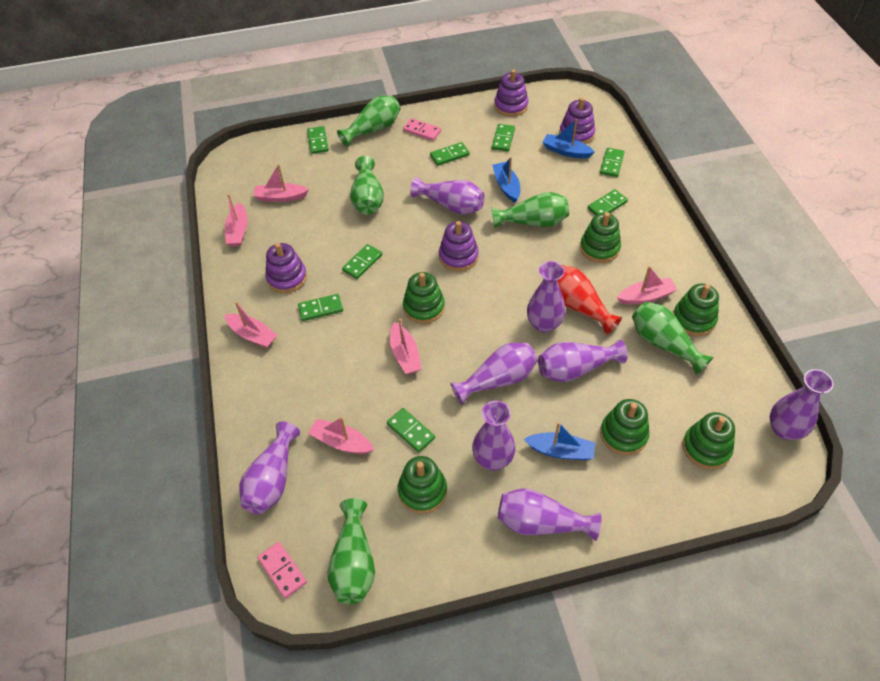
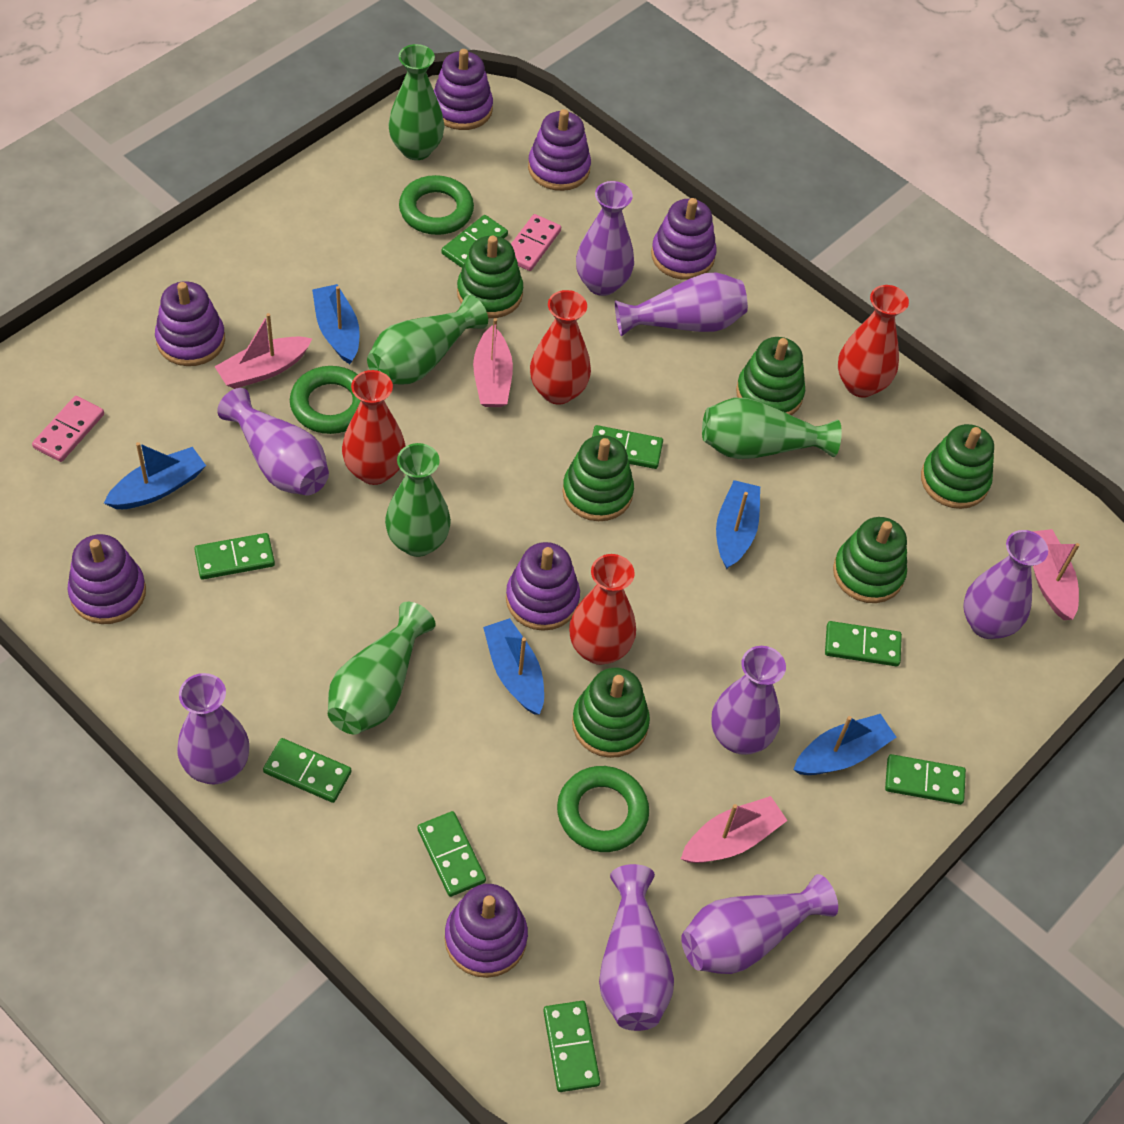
blue boat: 3 -> 5
green ring: 0 -> 3
pink boat: 6 -> 4
purple stacking toy: 4 -> 7
red vase: 1 -> 4

